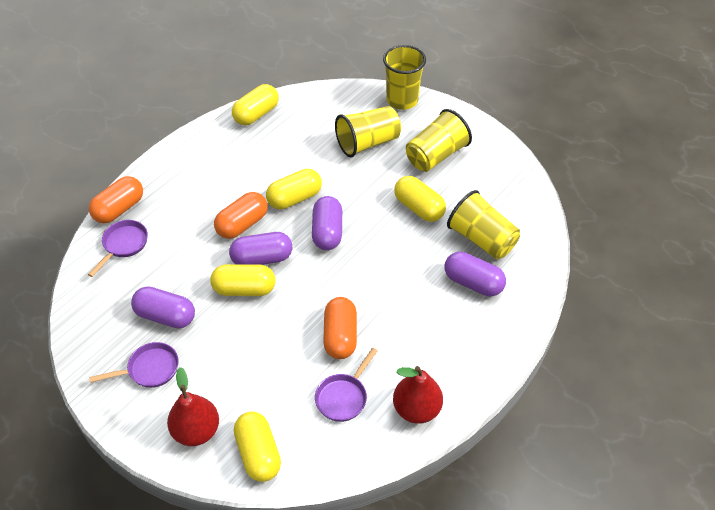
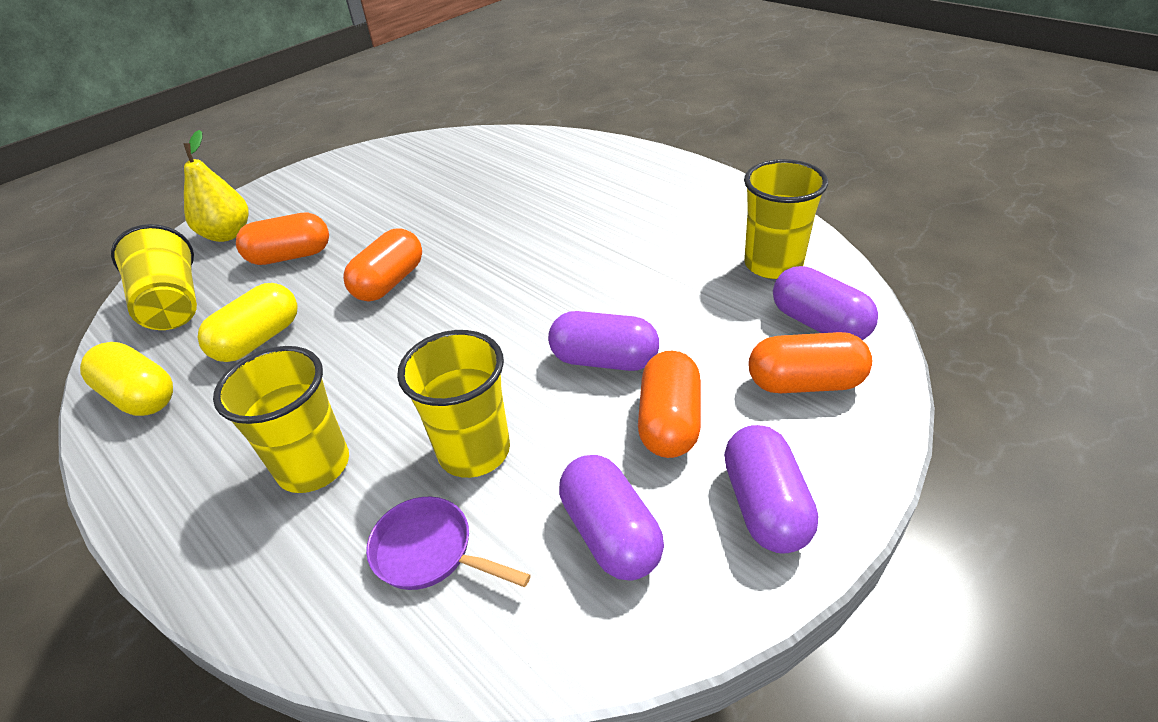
orange capsule: 3 -> 4
purple pan: 3 -> 1
red pear: 2 -> 0
yellow capsule: 5 -> 2
yellow pear: 0 -> 1

